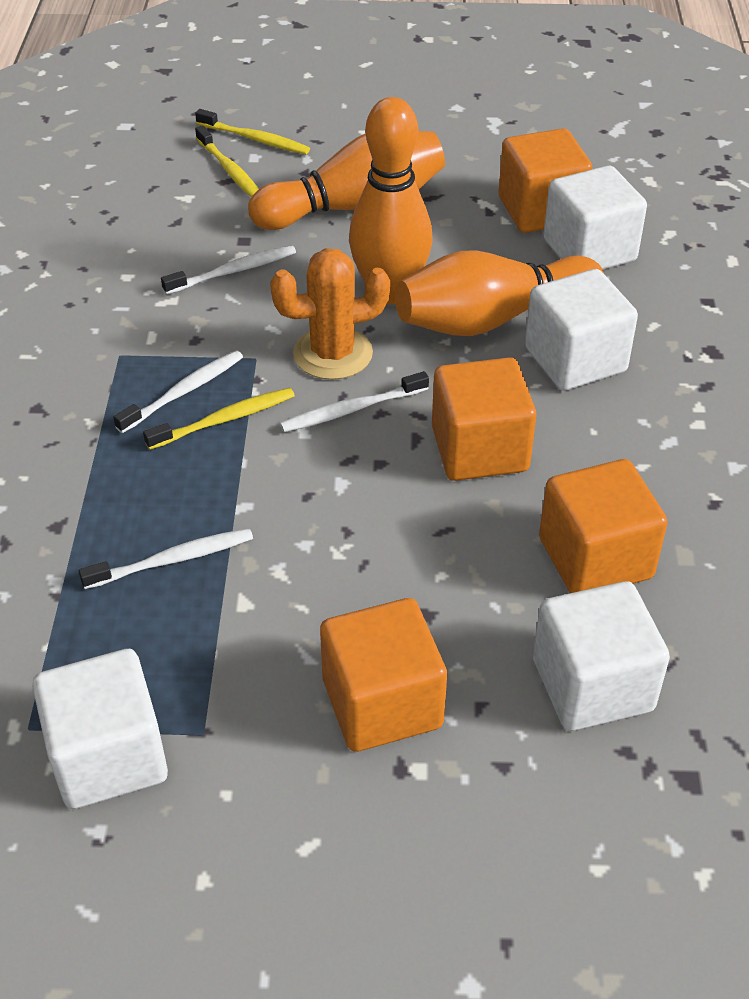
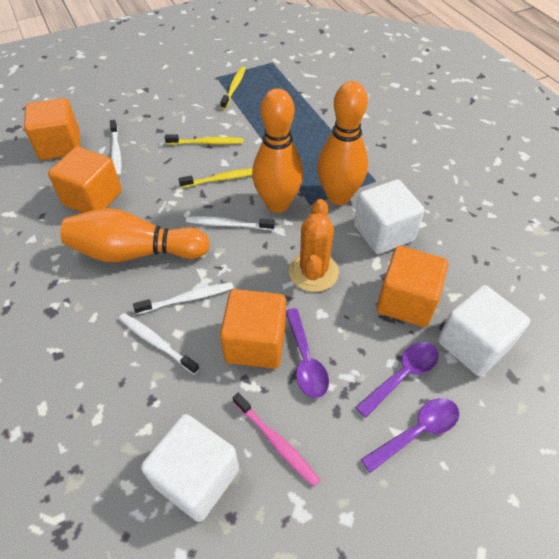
pink toothbrush: 0 -> 1
purple spoon: 0 -> 3
white cube: 4 -> 3

